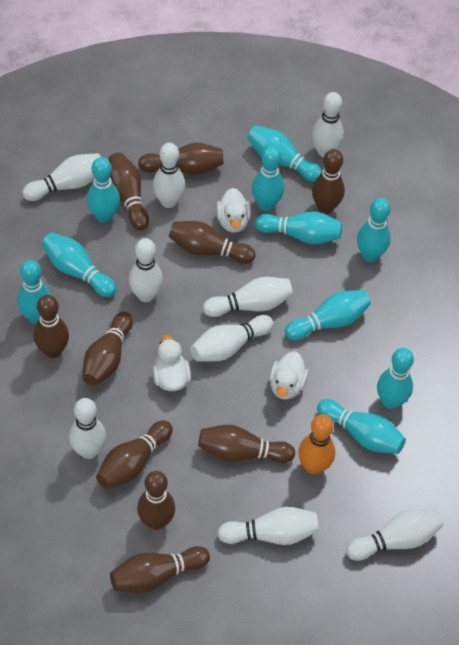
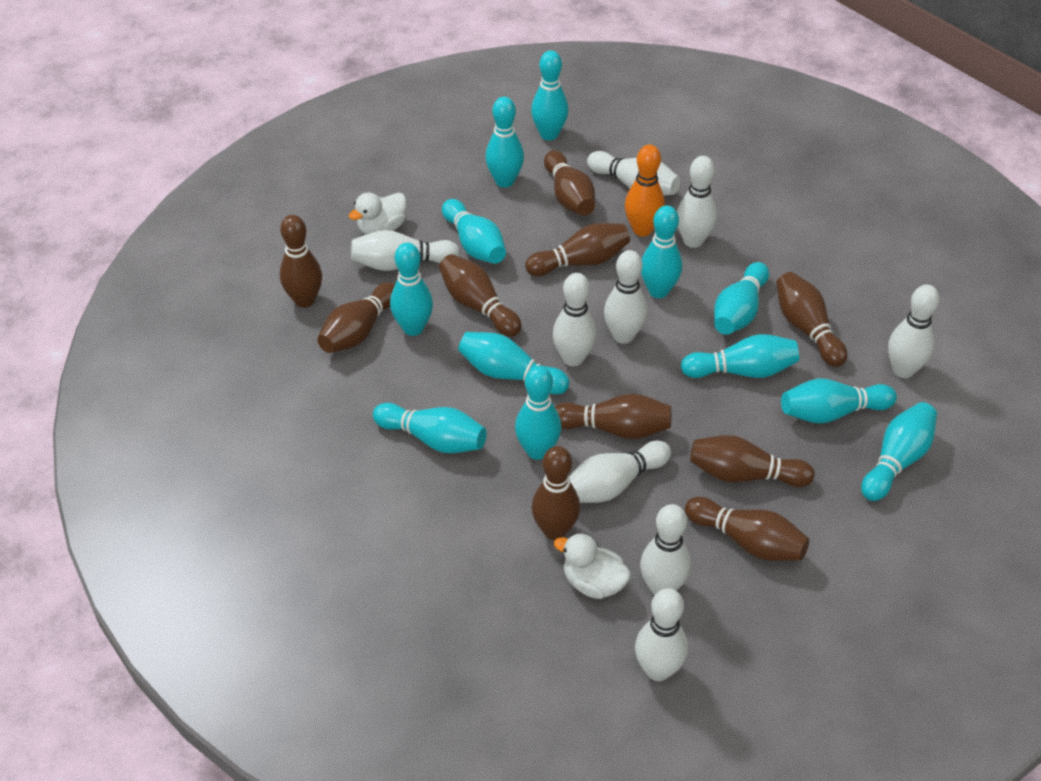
turquoise bowling pin: 10 -> 12
white duck: 3 -> 2

